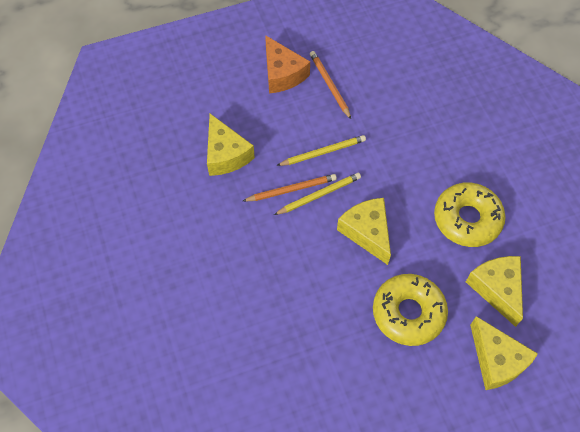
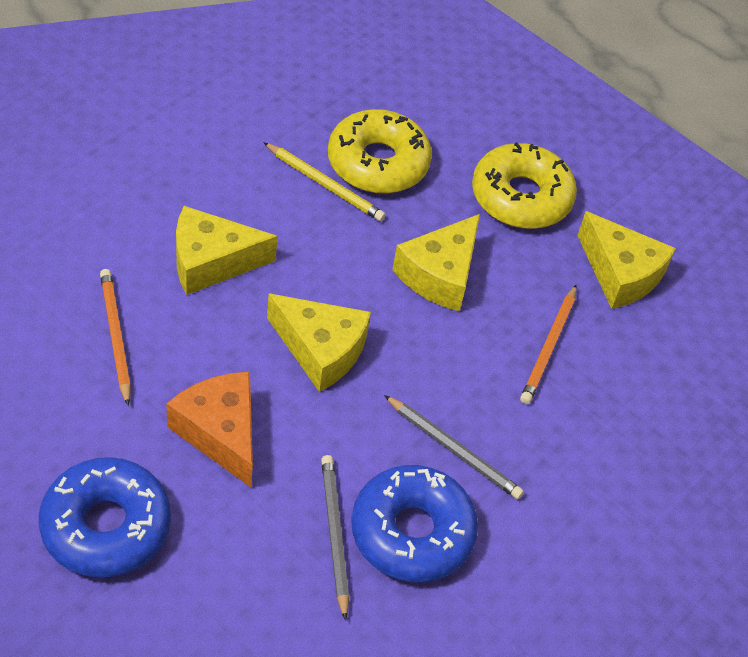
blue donut: 0 -> 2
grey pencil: 0 -> 2
yellow pencil: 2 -> 1

